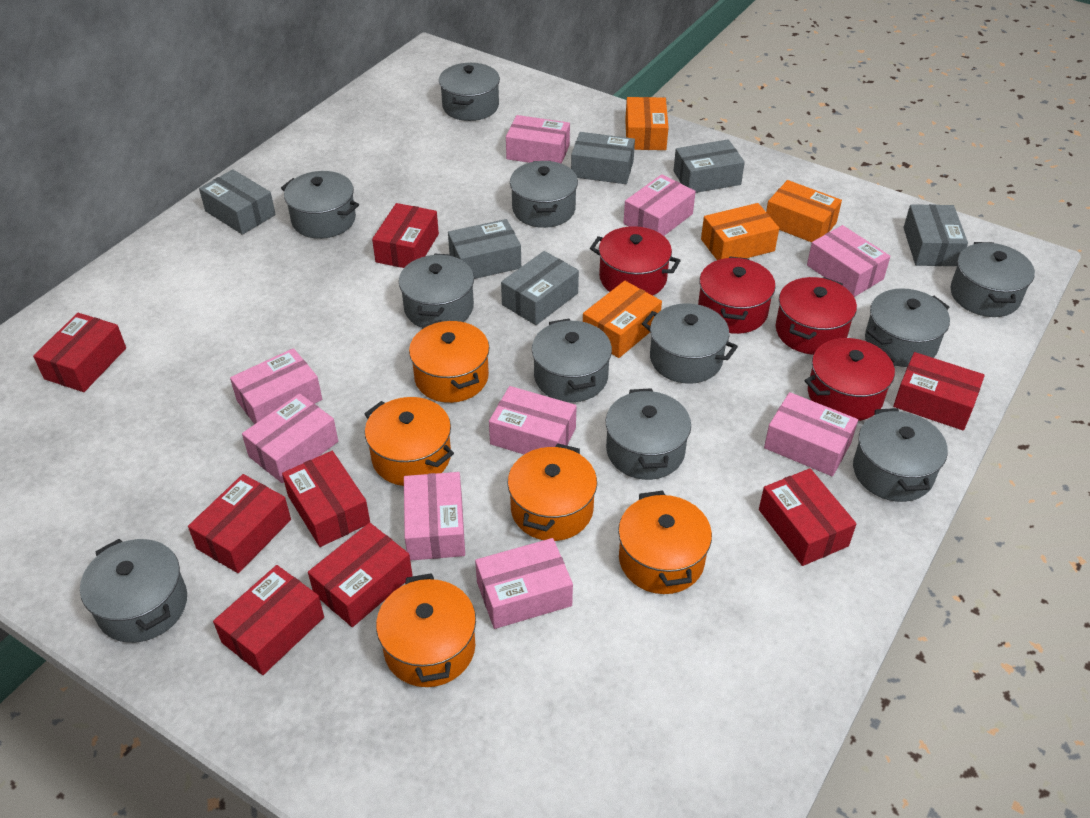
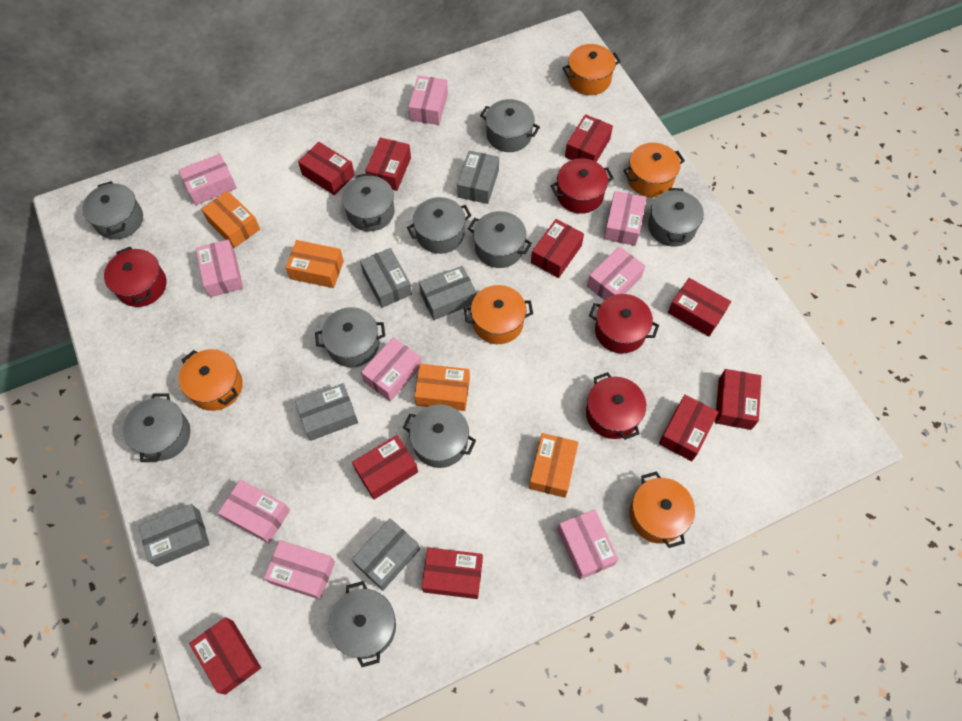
grey pot: 11 -> 10
red box: 8 -> 10

